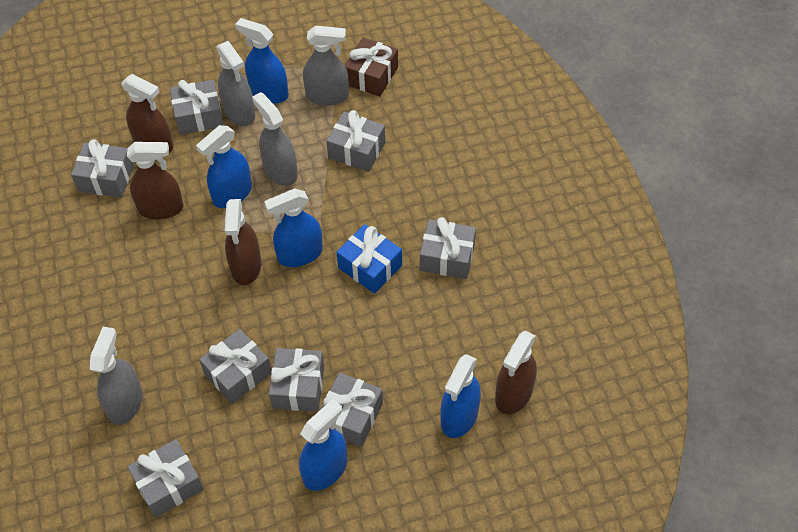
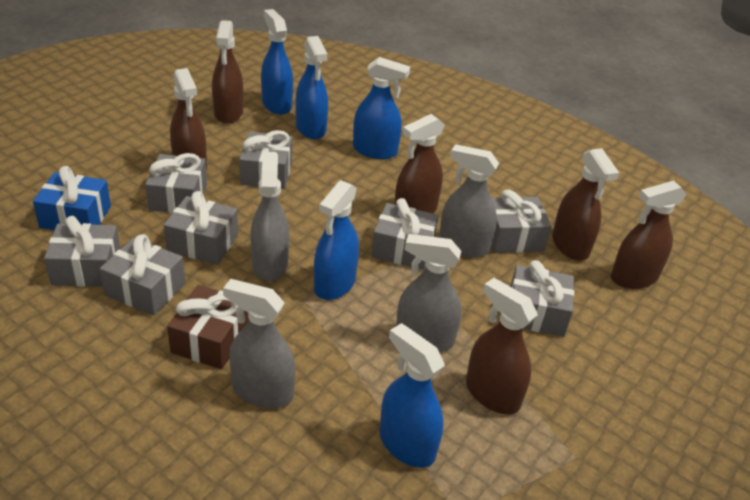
brown spray bottle: 4 -> 6

